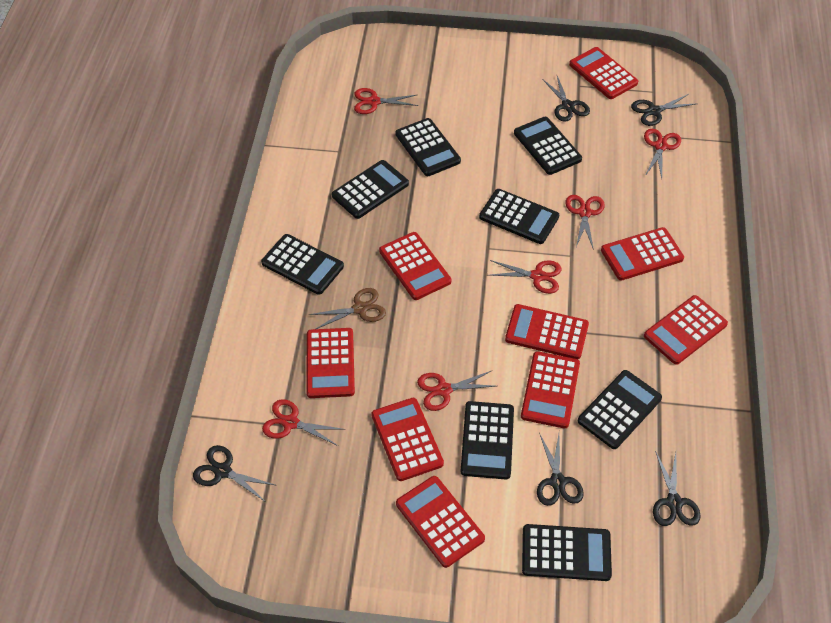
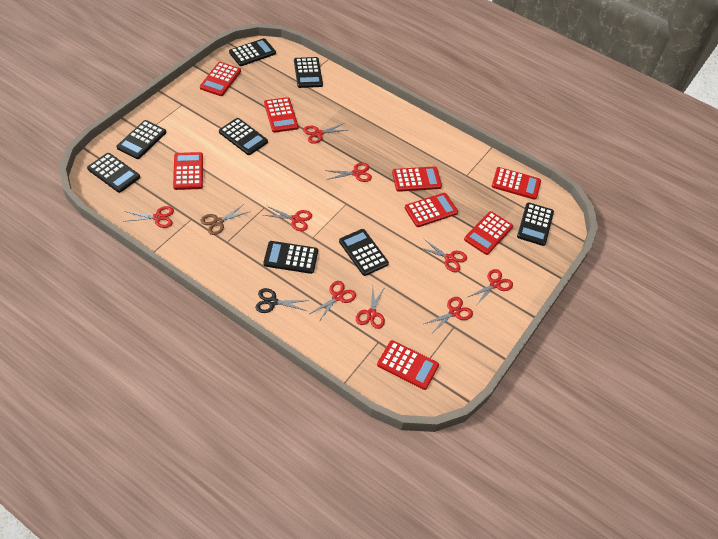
black scissors: 5 -> 1
red calculator: 9 -> 8
red scissors: 6 -> 9

